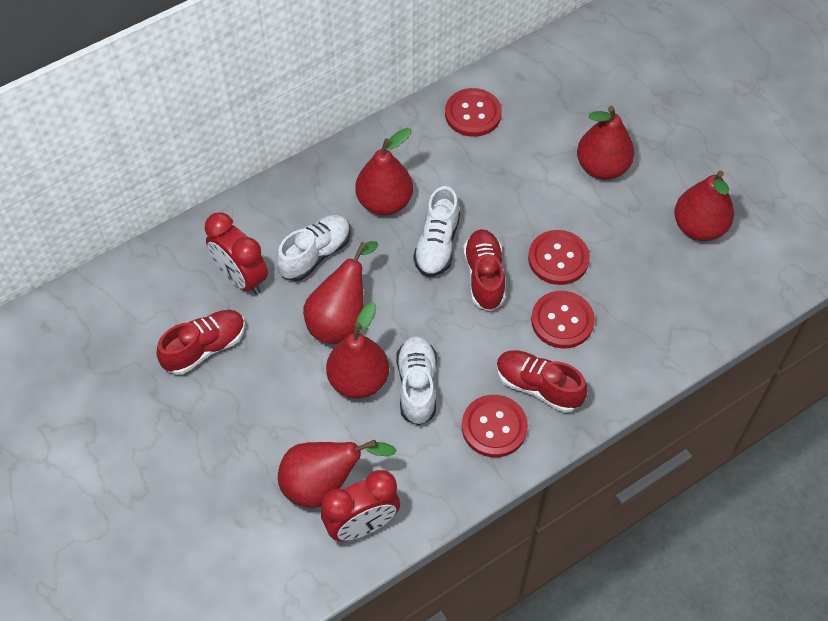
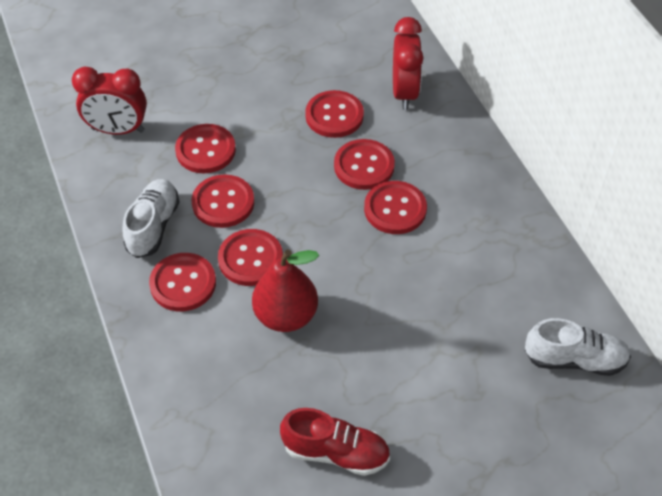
red button: 4 -> 7
red pear: 6 -> 1
red shoe: 3 -> 1
white shoe: 3 -> 2

